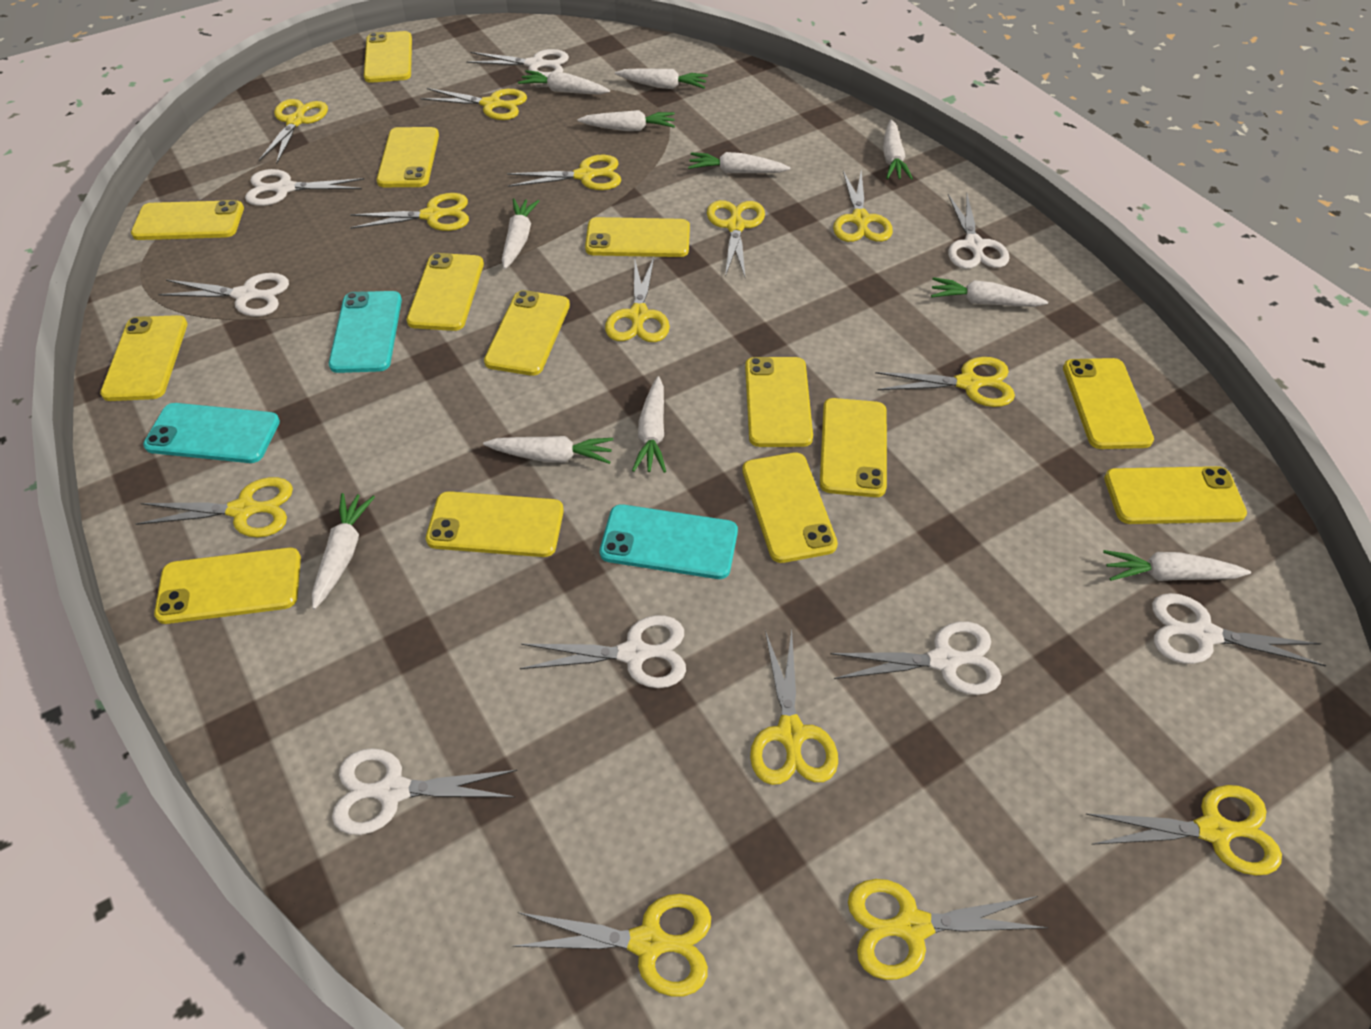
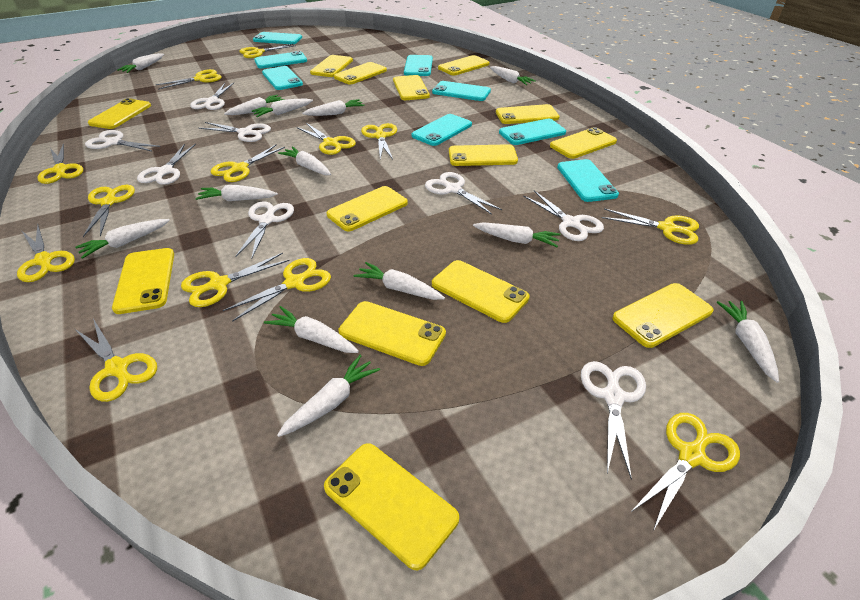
turquoise phone: 3 -> 8
white carrot: 11 -> 13

